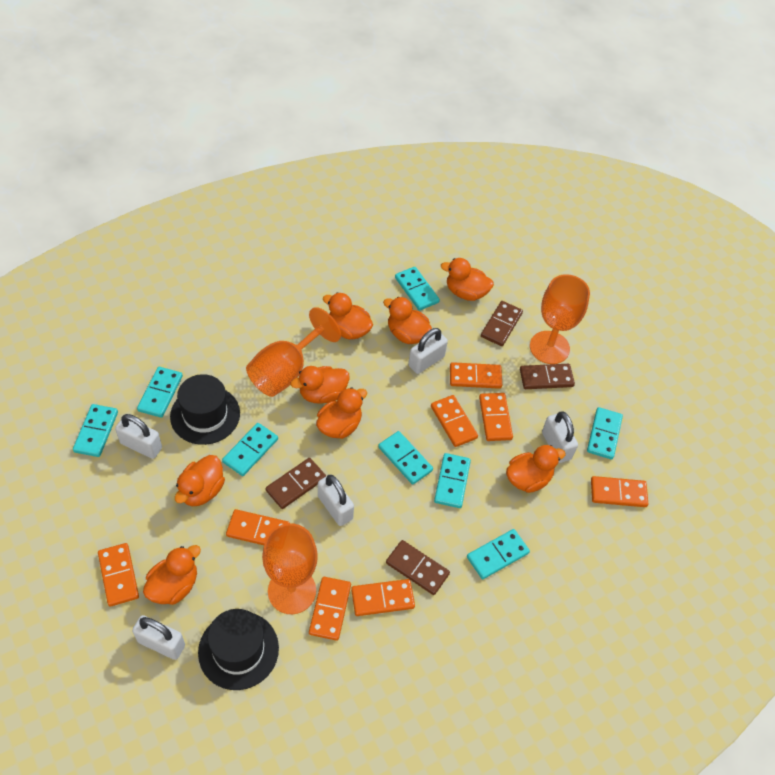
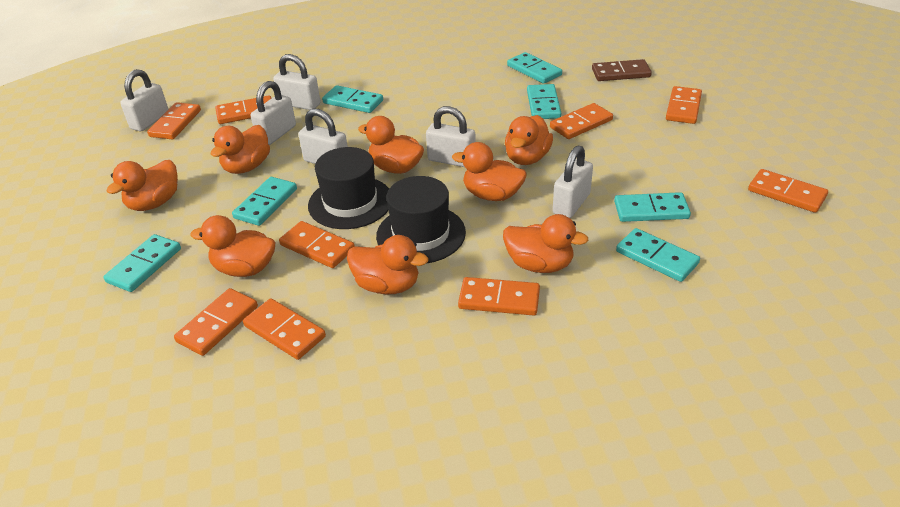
brown domino: 4 -> 1
orange domino: 8 -> 9
orange goblet: 3 -> 0
turquoise domino: 8 -> 7
white padlock: 5 -> 6

